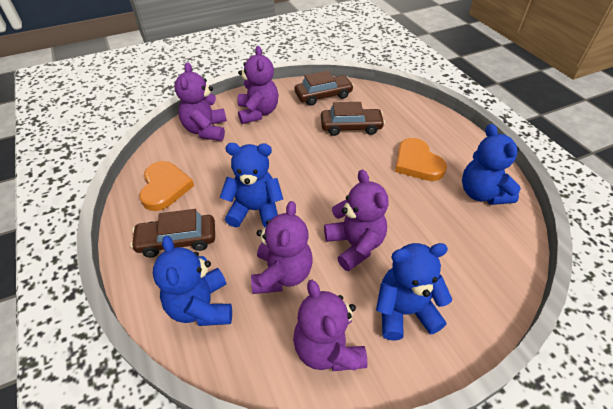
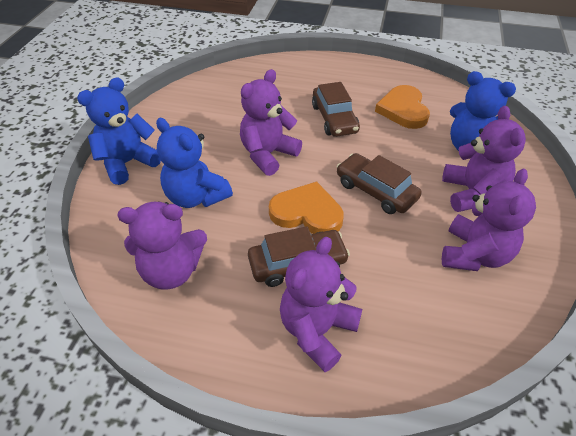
blue teddy bear: 4 -> 3

